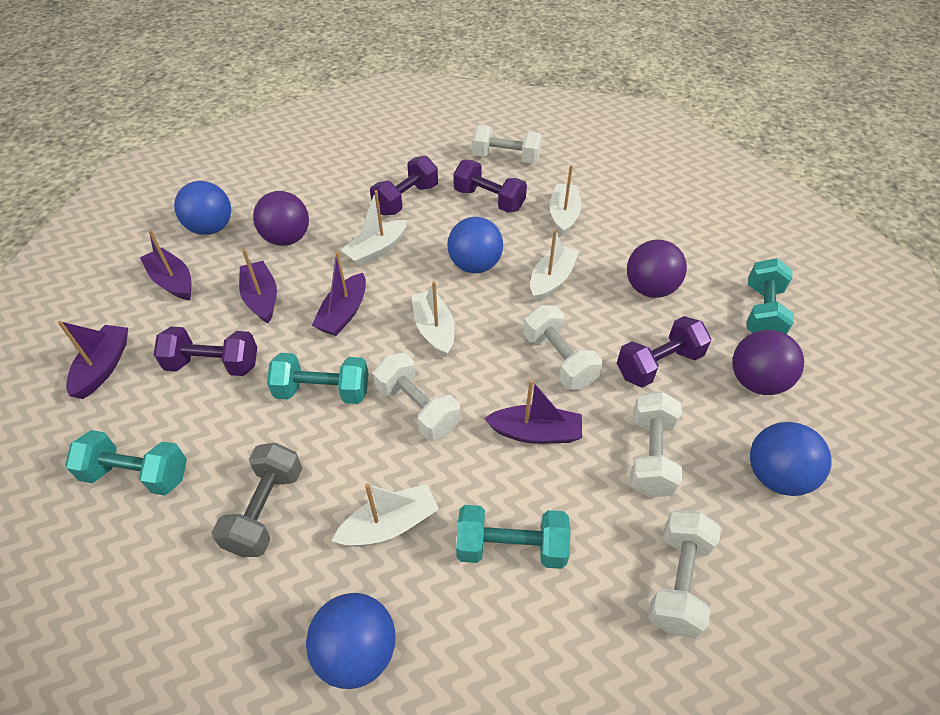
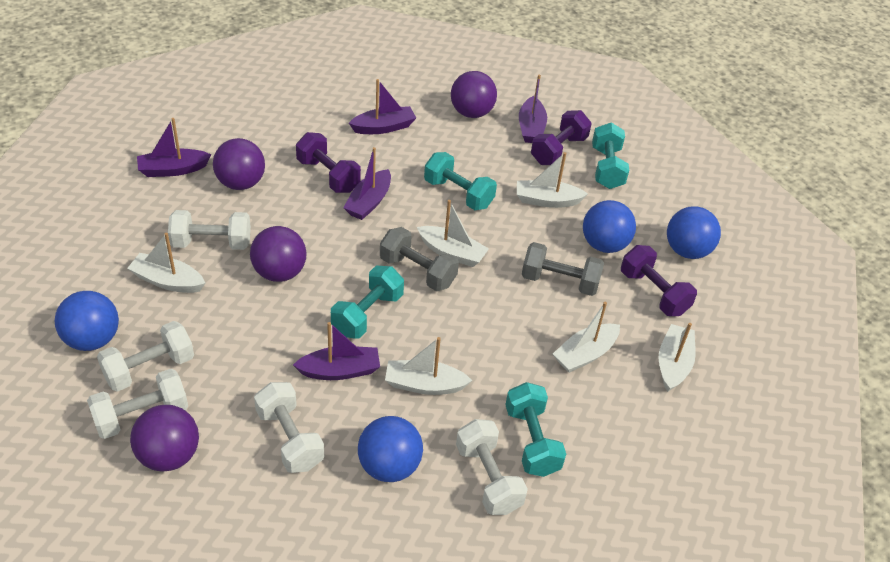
grey dumbbell: 1 -> 2
purple ball: 3 -> 4
purple dumbbell: 4 -> 3
white boat: 5 -> 6

